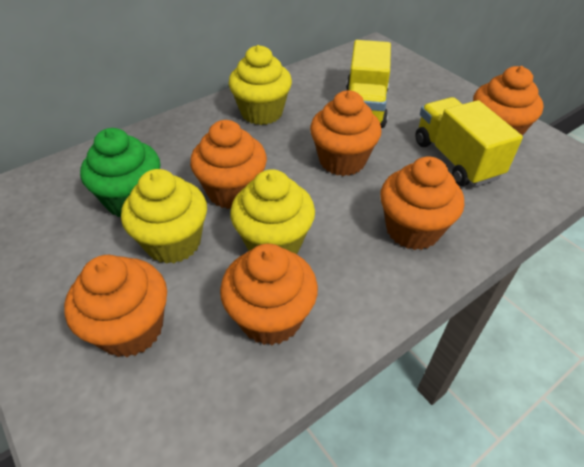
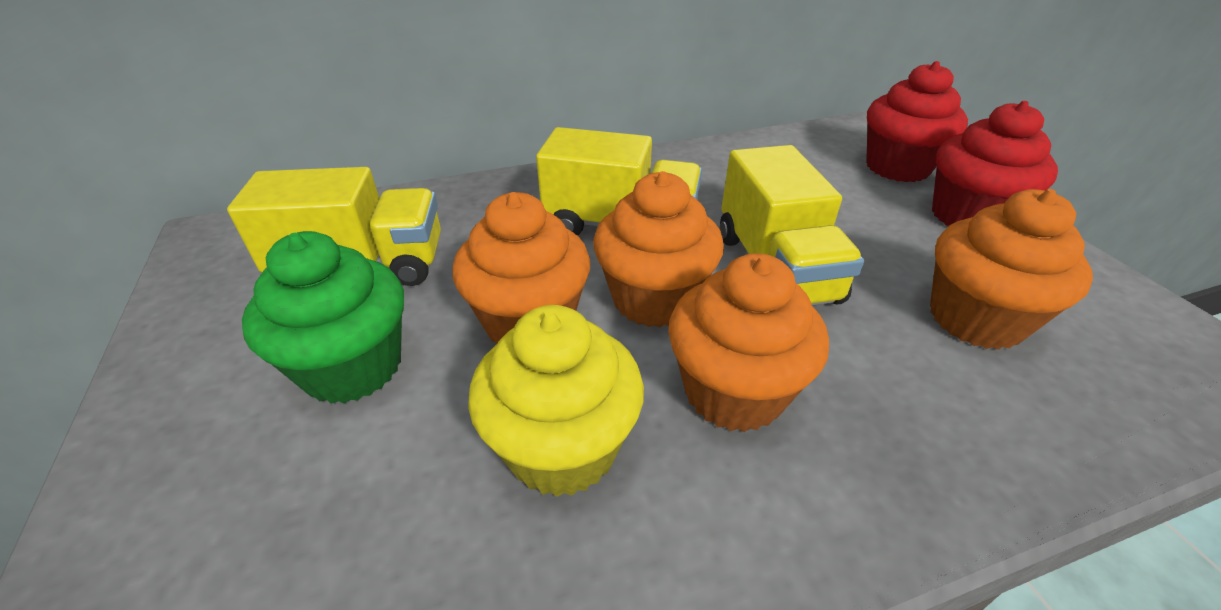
orange cupcake: 6 -> 4
red cupcake: 0 -> 2
yellow cupcake: 3 -> 1
yellow truck: 2 -> 3

